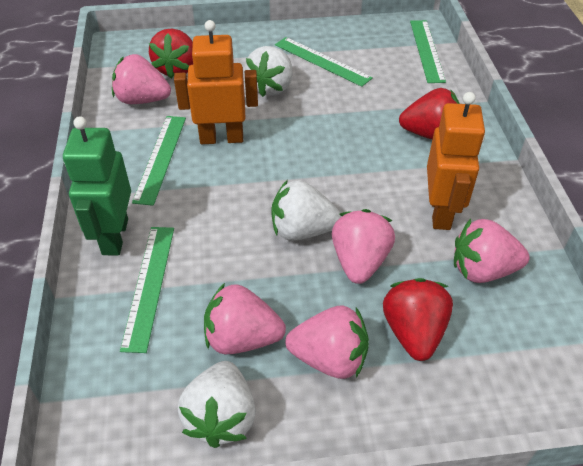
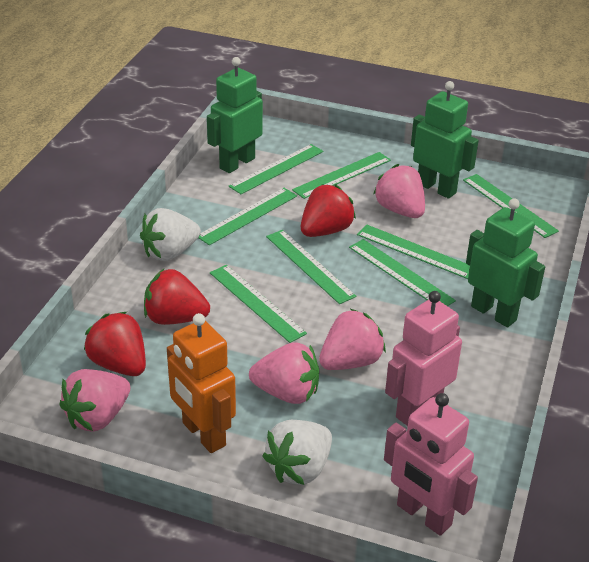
green robot: 1 -> 3
green ruler: 4 -> 8
orange robot: 2 -> 1
pink robot: 0 -> 2
pink strawberry: 5 -> 4
white strawberry: 3 -> 2

